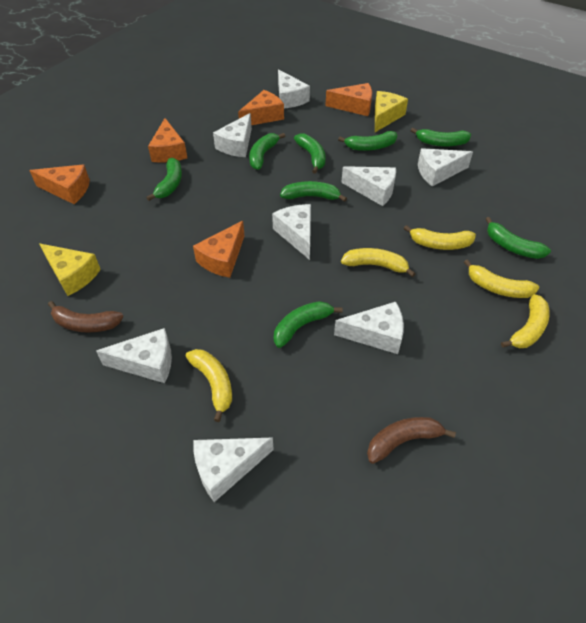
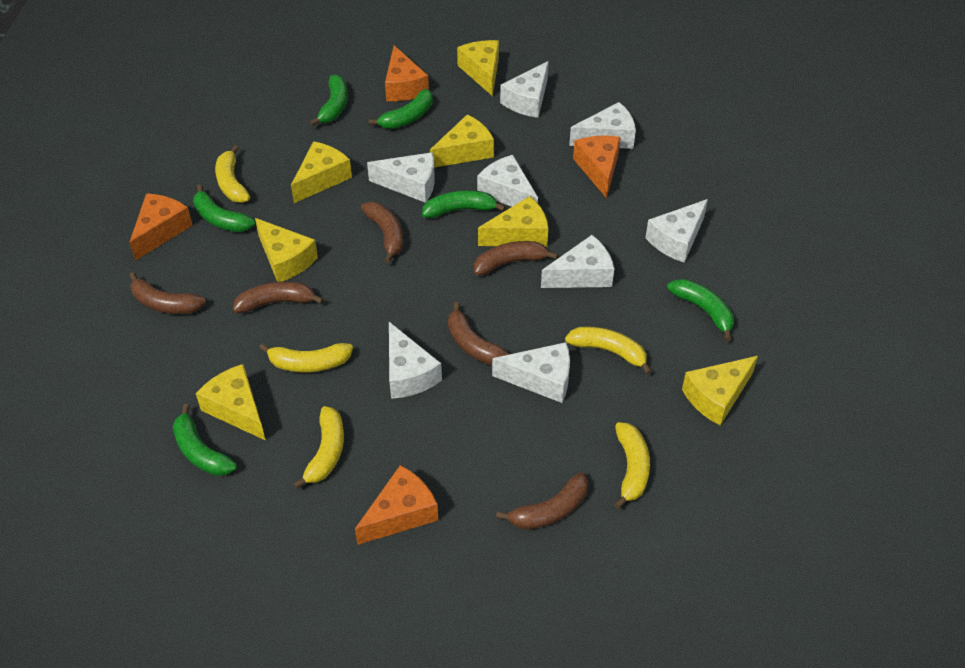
brown banana: 2 -> 6
green banana: 8 -> 6
orange cheese: 5 -> 4
yellow cheese: 2 -> 7

